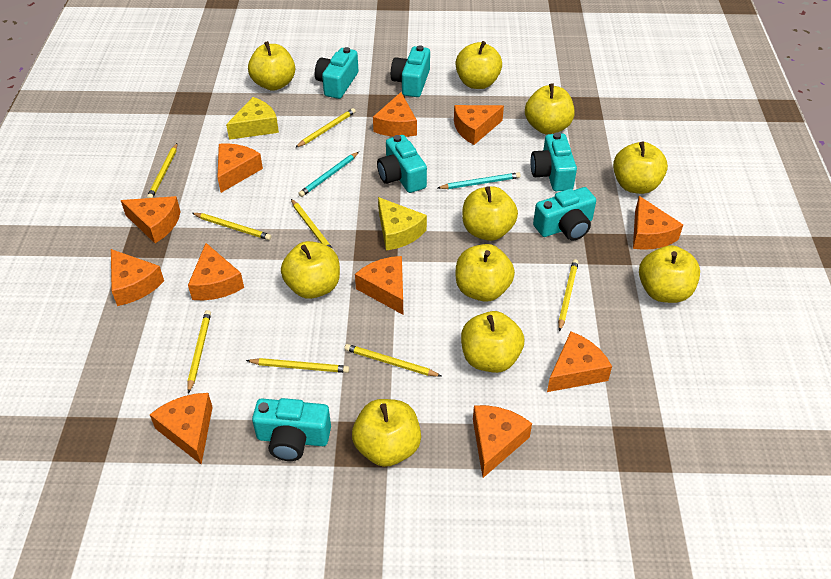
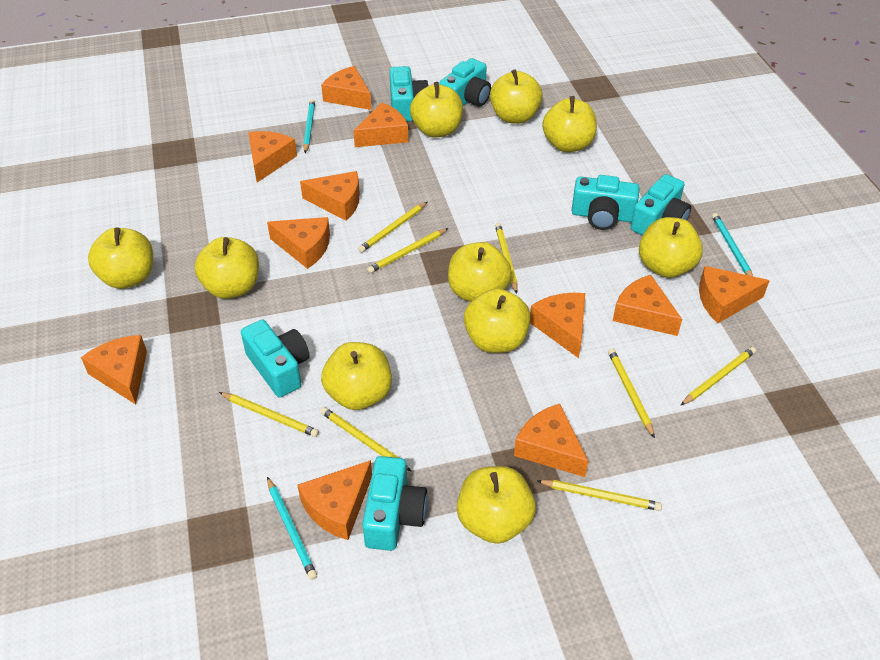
turquoise pencil: 2 -> 3
yellow cheese: 2 -> 0

